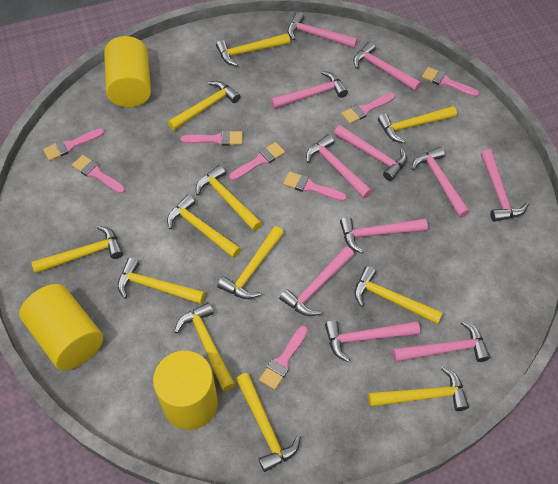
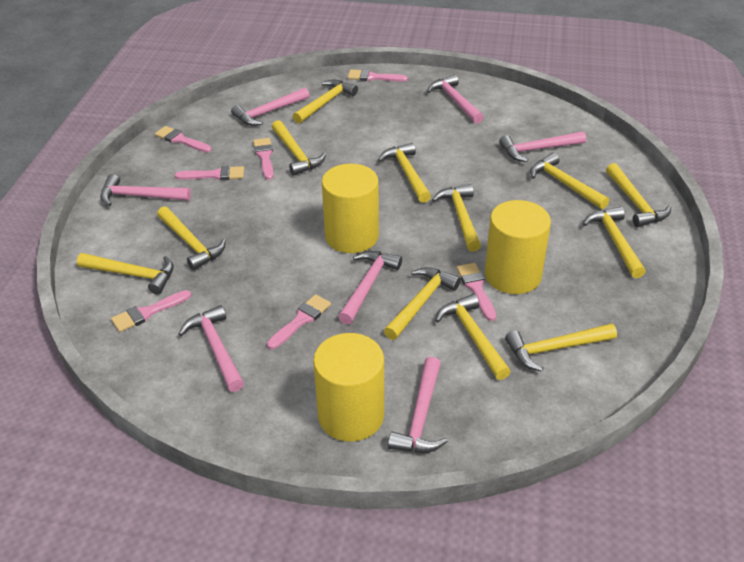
pink brush: 8 -> 7
pink hammer: 11 -> 7

